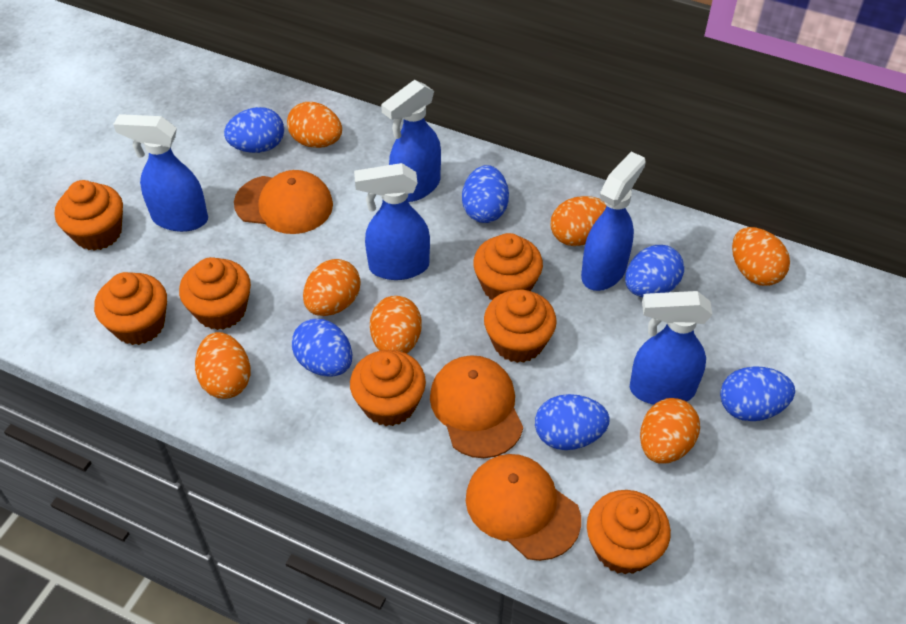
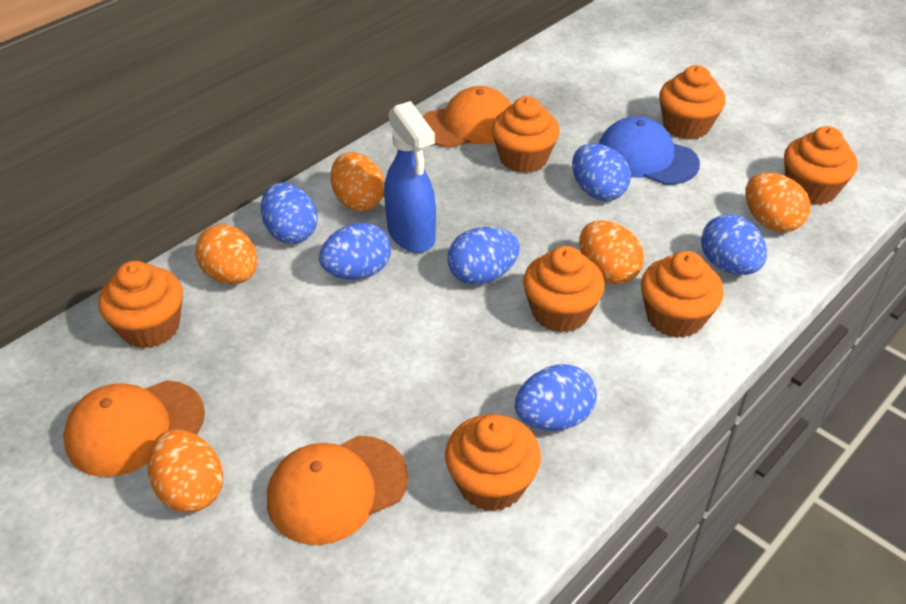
blue cap: 0 -> 1
blue spray bottle: 5 -> 1
orange egg: 7 -> 5

